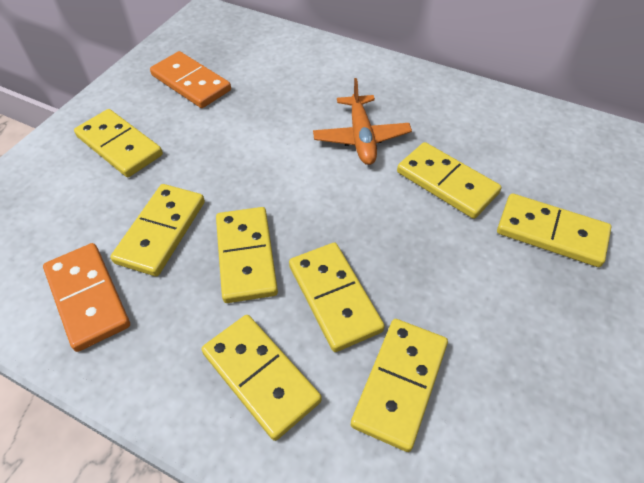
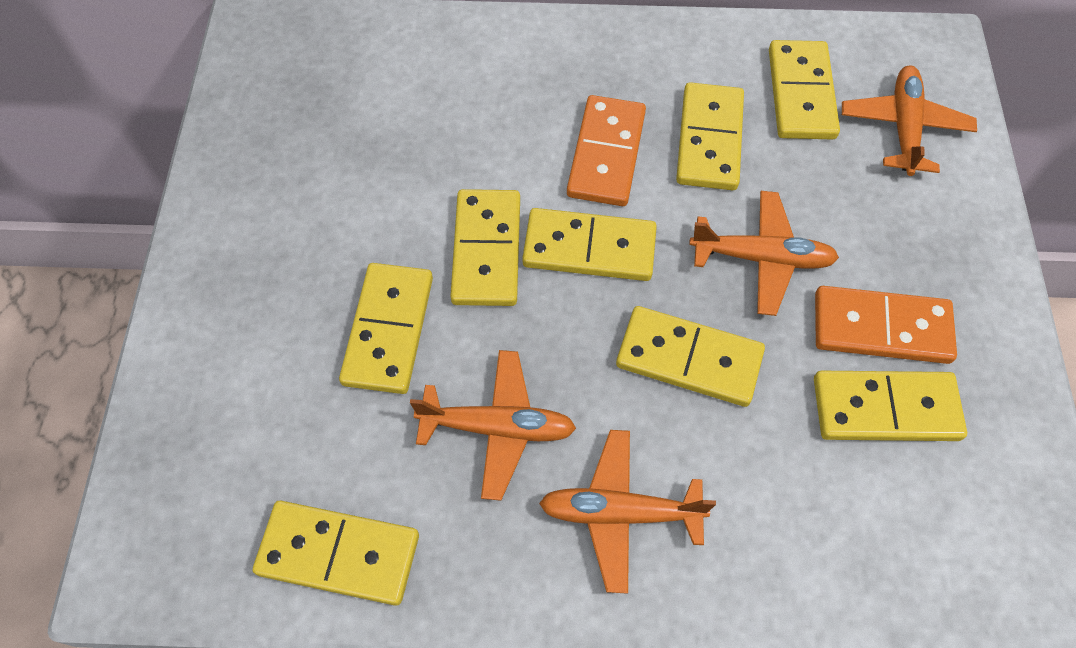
orange plane: 1 -> 4

